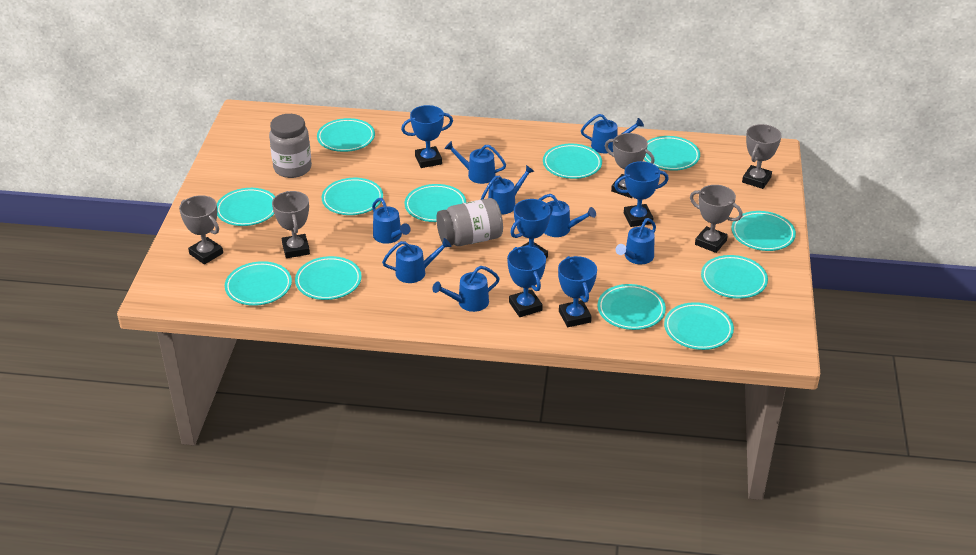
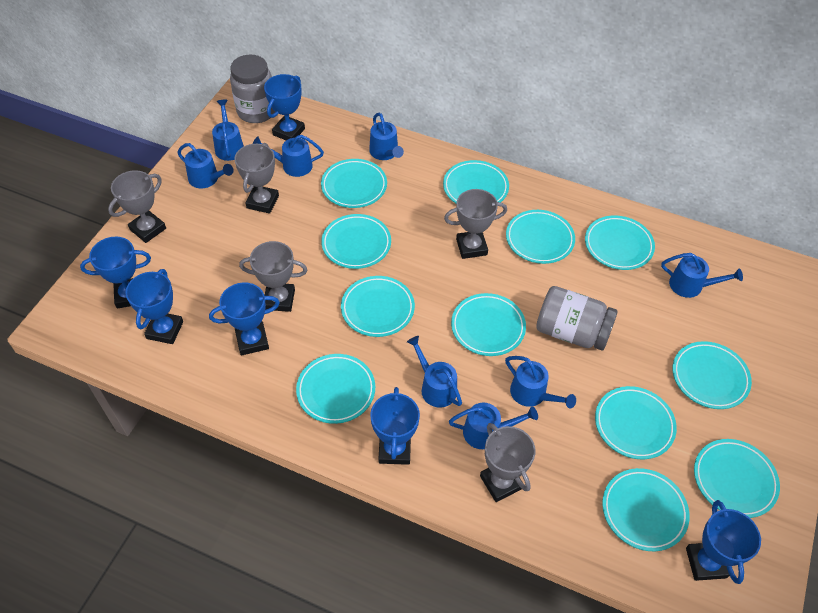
blue trophy: 5 -> 6

